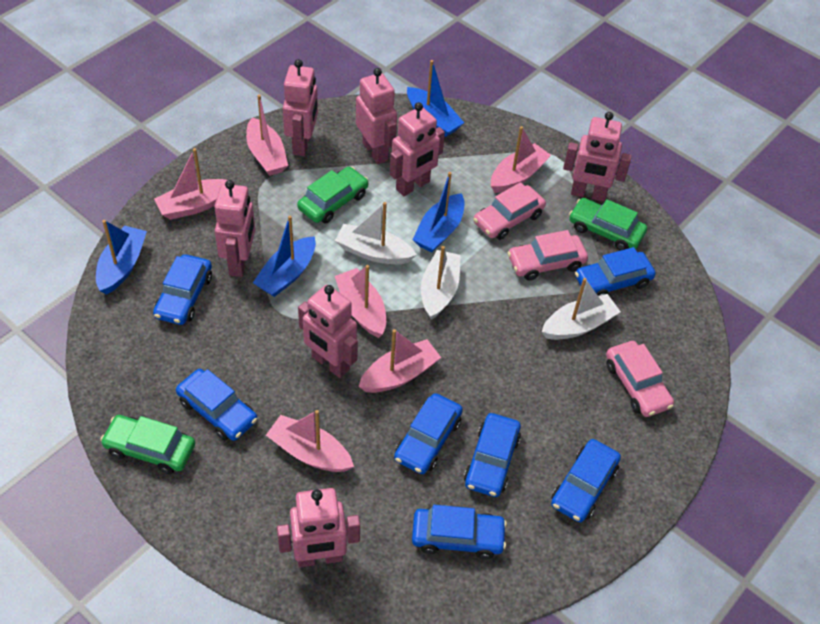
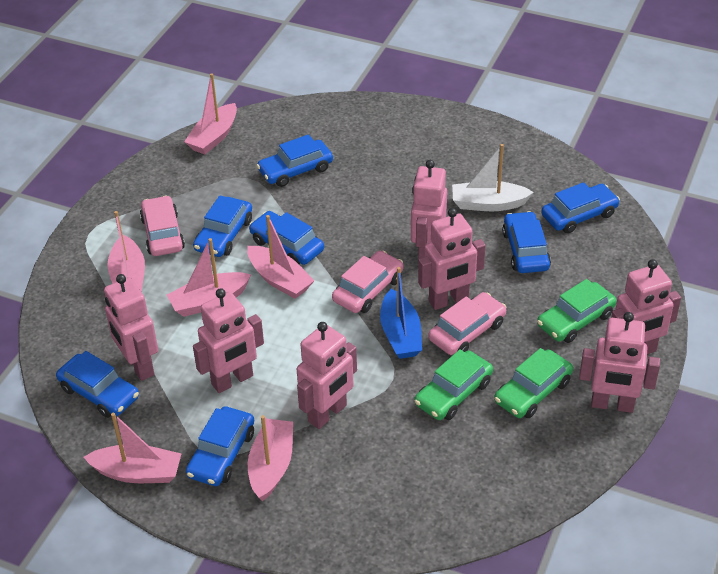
blue boat: 4 -> 1
white boat: 3 -> 1

